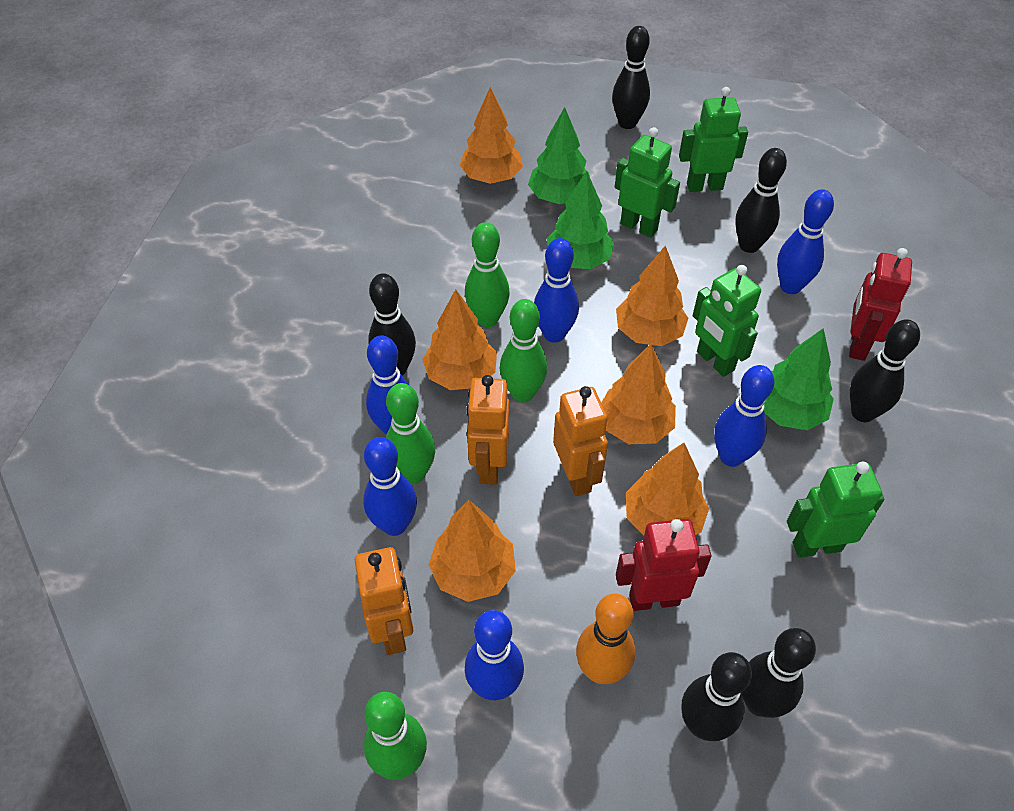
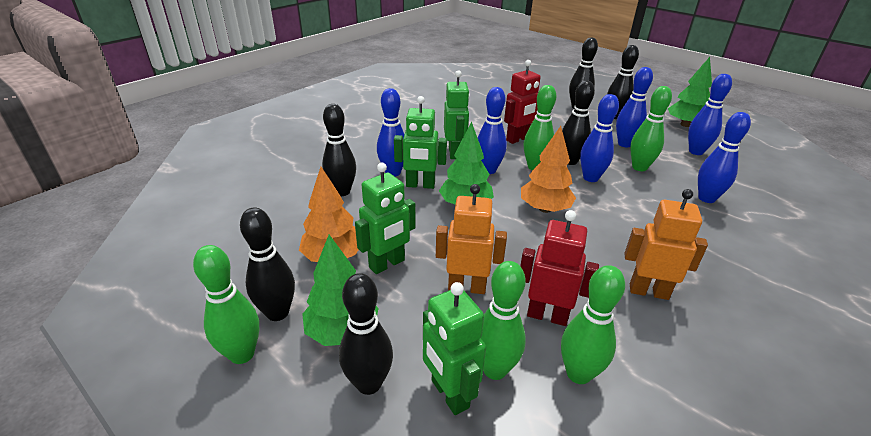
green bowling pin: 4 -> 5
orange bowling pin: 1 -> 0
orange robot: 3 -> 2
orange tree: 6 -> 2

